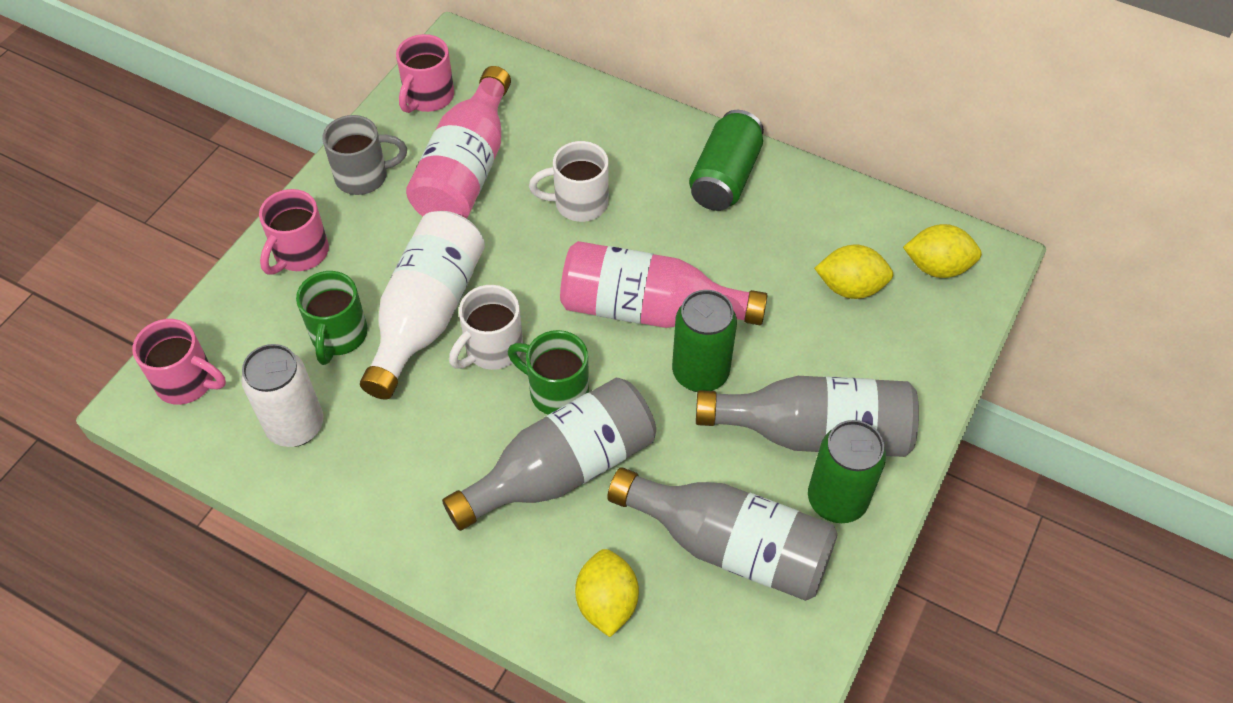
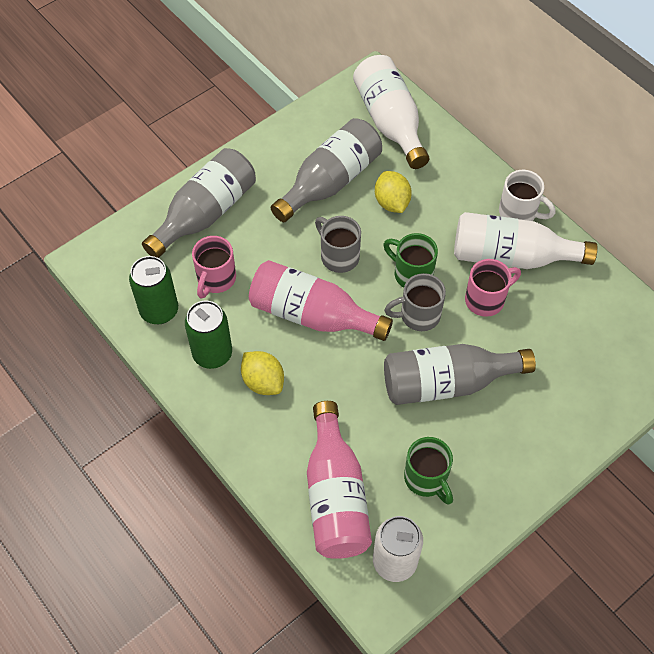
green can: 3 -> 2
grey mug: 1 -> 2
pink mug: 3 -> 2
white bottle: 1 -> 2
white mug: 2 -> 1
yellow lemon: 3 -> 2

